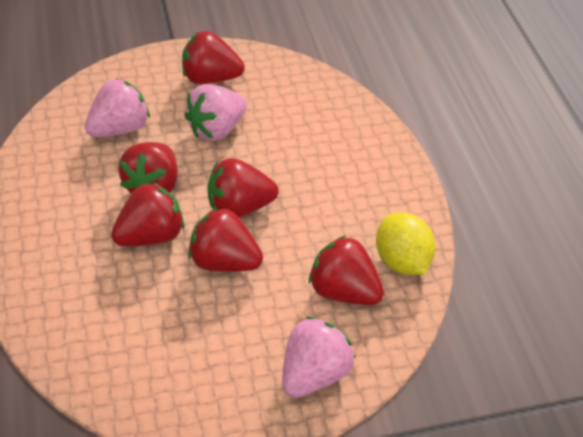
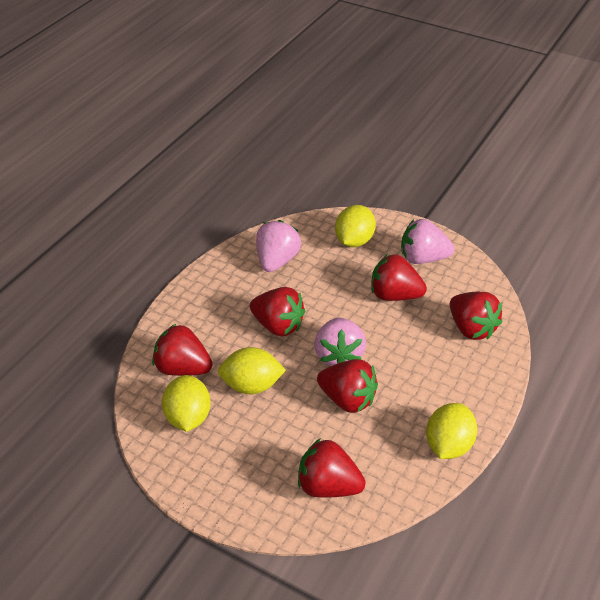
yellow lemon: 1 -> 4

